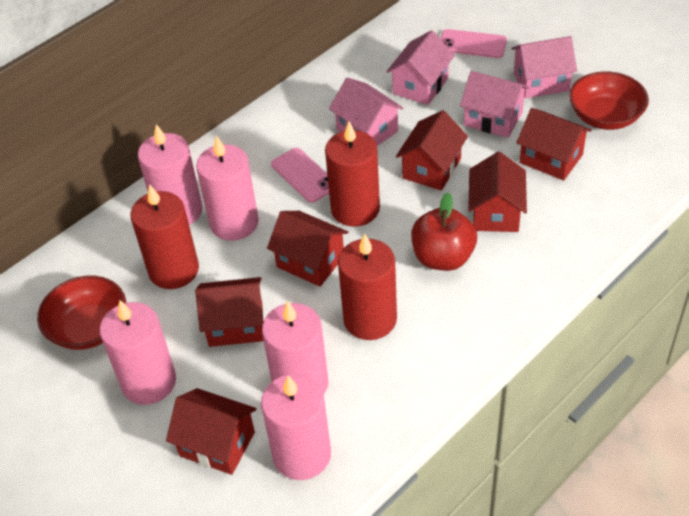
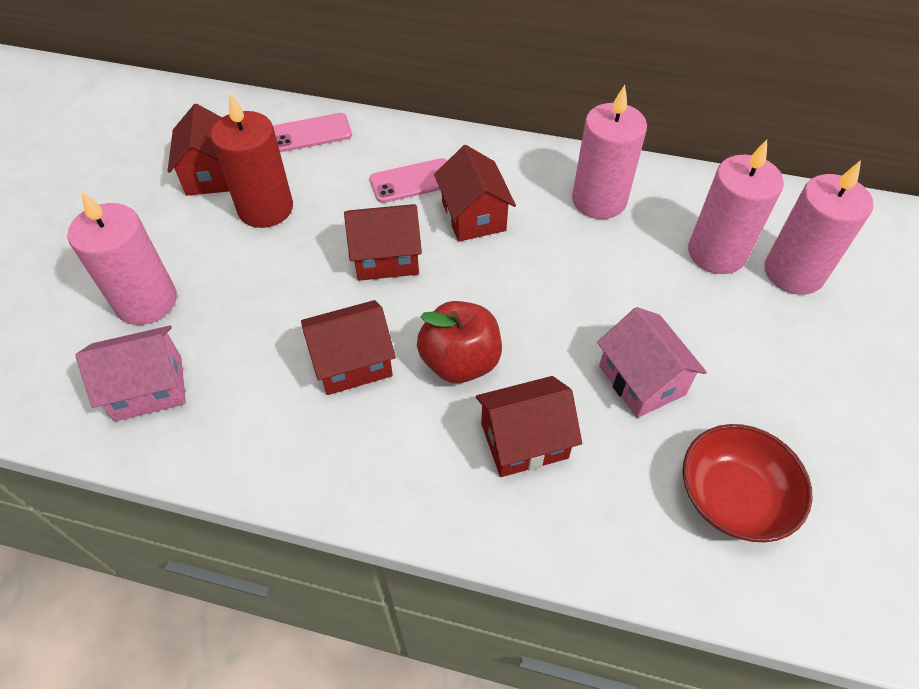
pink candle: 5 -> 4
pink house: 4 -> 2
red bowl: 2 -> 1
red candle: 3 -> 1
red house: 6 -> 5

